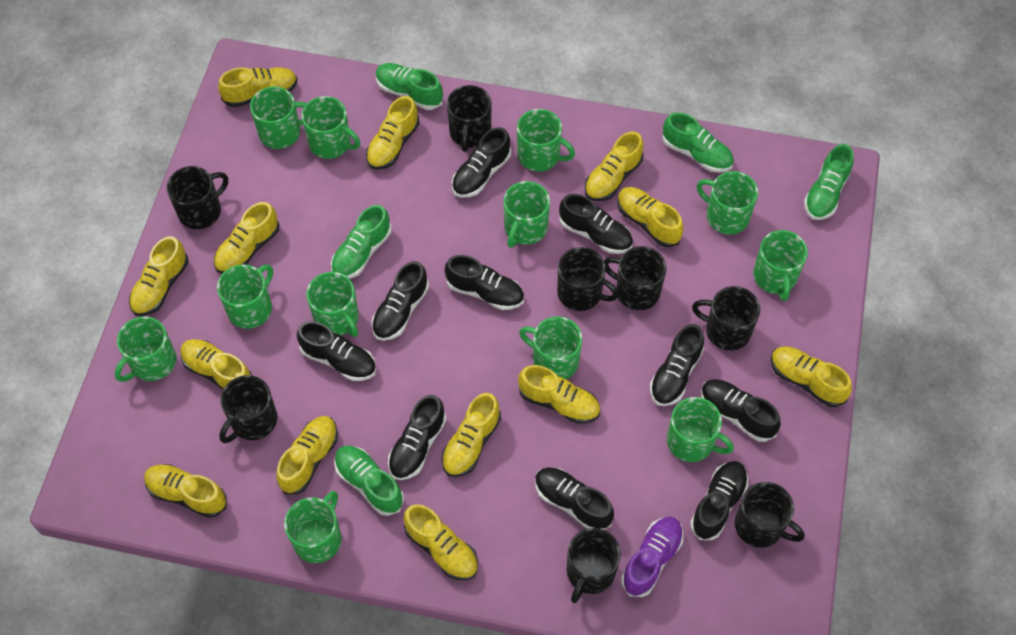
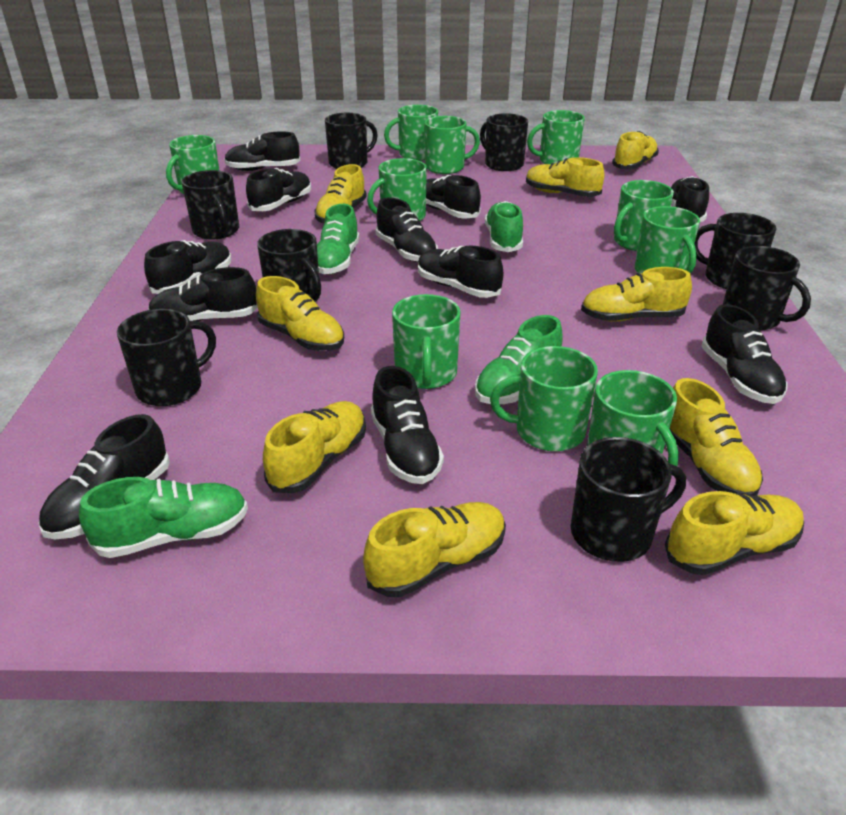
black shoe: 10 -> 11
green mug: 12 -> 10
green shoe: 5 -> 4
purple shoe: 1 -> 0
yellow shoe: 13 -> 9

